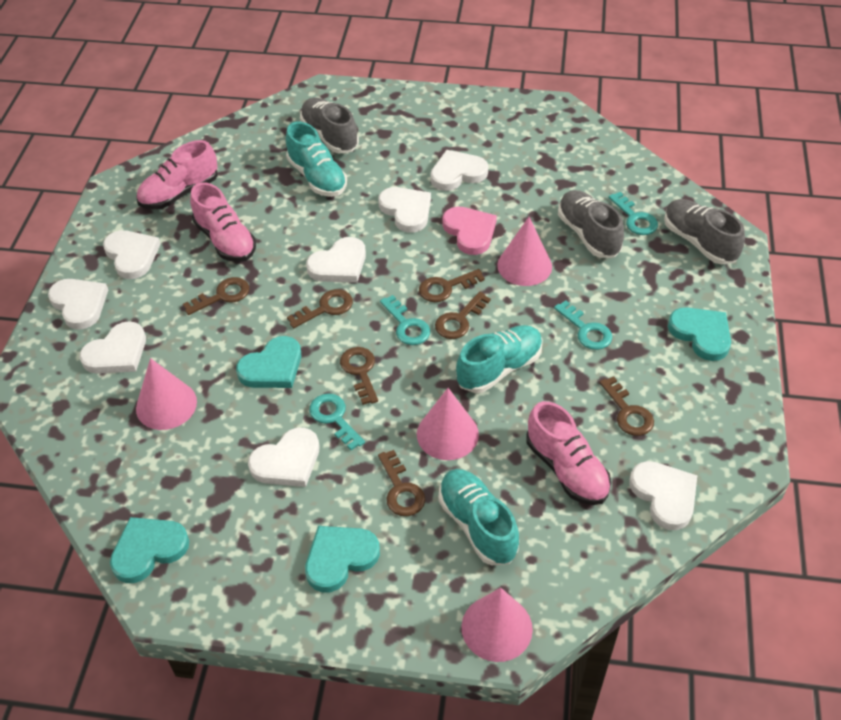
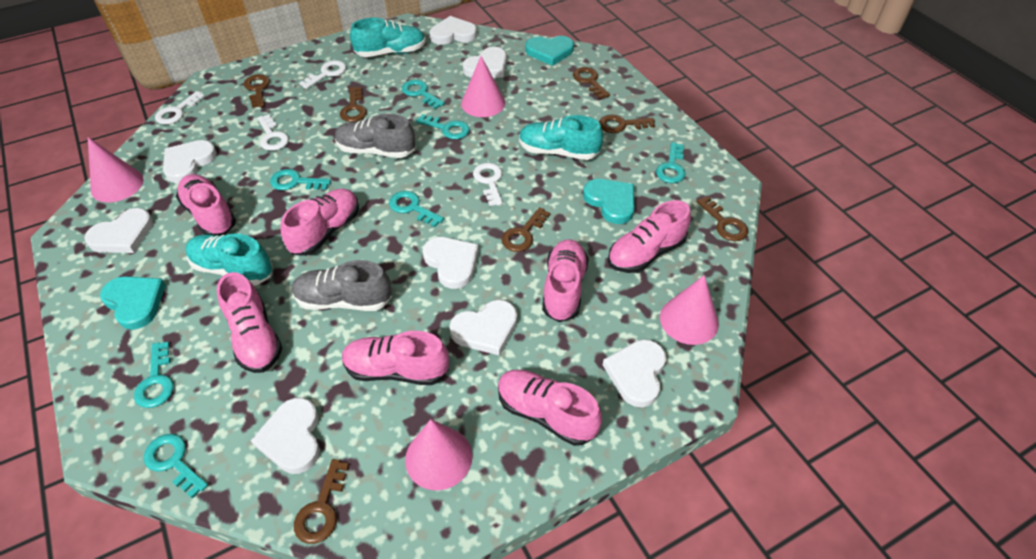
grey shoe: 3 -> 2
pink heart: 1 -> 0
pink shoe: 3 -> 7
turquoise heart: 4 -> 3
turquoise key: 4 -> 7
white key: 0 -> 4

